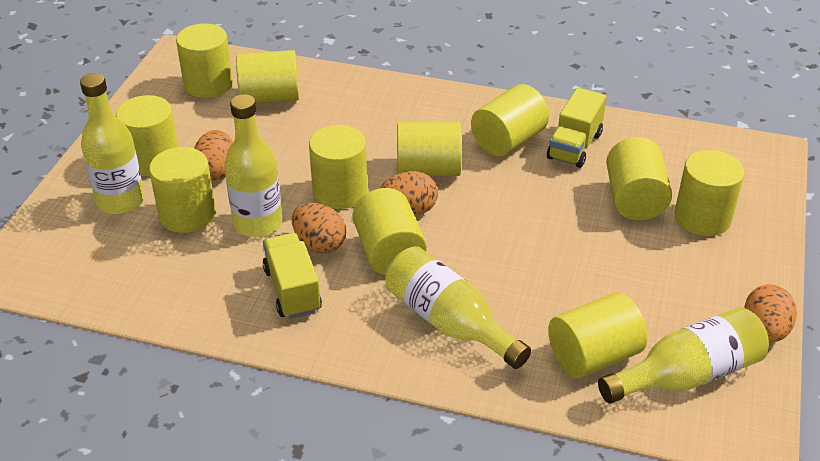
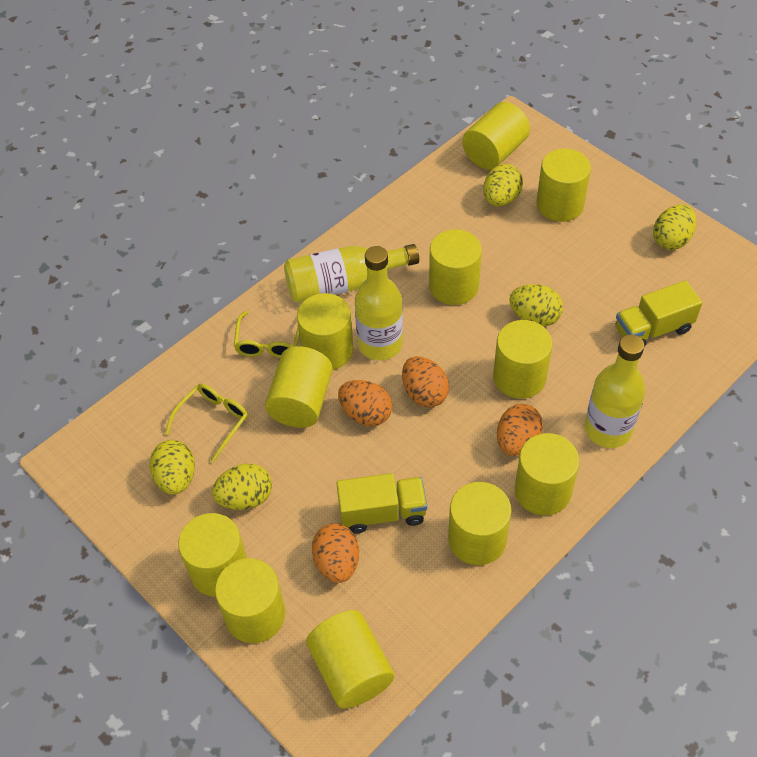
yellow bottle: 4 -> 3
yellow egg: 0 -> 5
yellow glasses: 0 -> 2

